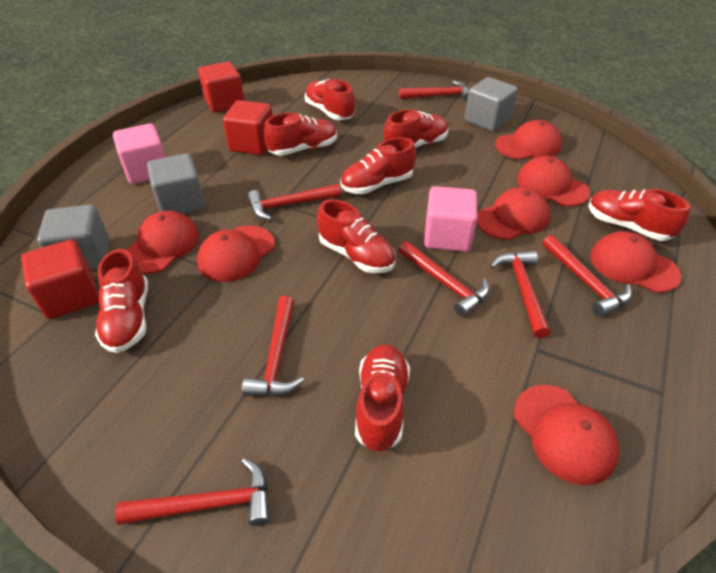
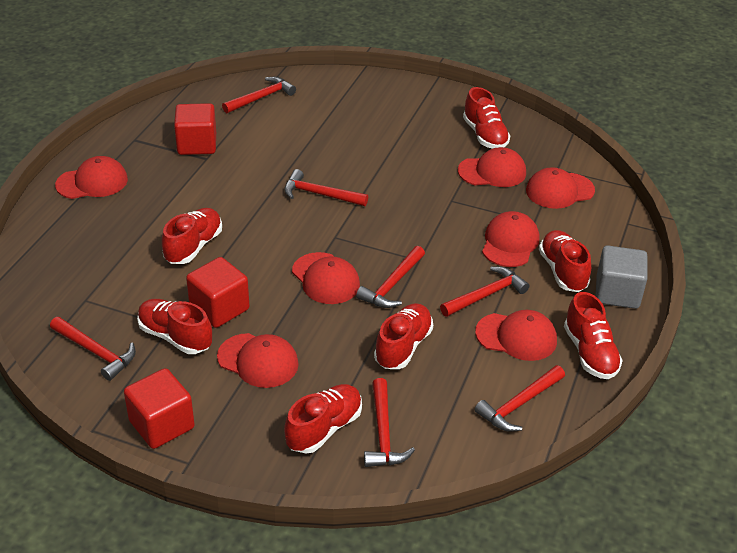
grey cube: 3 -> 1
pink cube: 2 -> 0
red shoe: 8 -> 7

